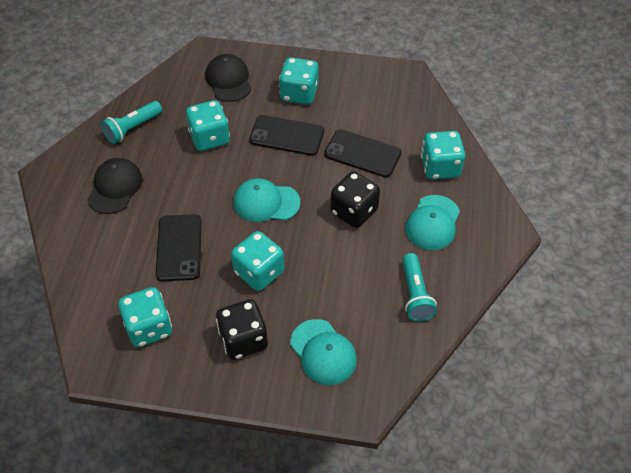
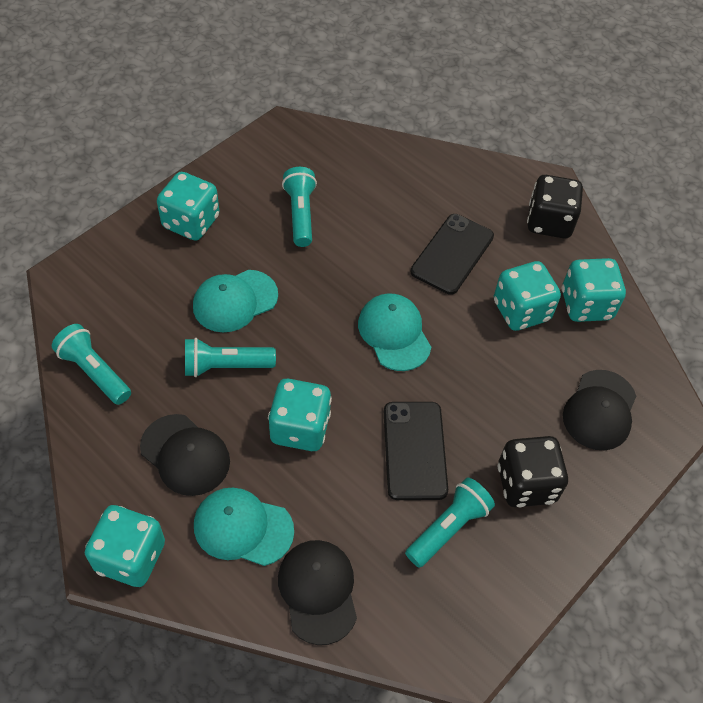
black cap: 2 -> 3
black phone: 3 -> 2
turquoise flashlight: 2 -> 4

